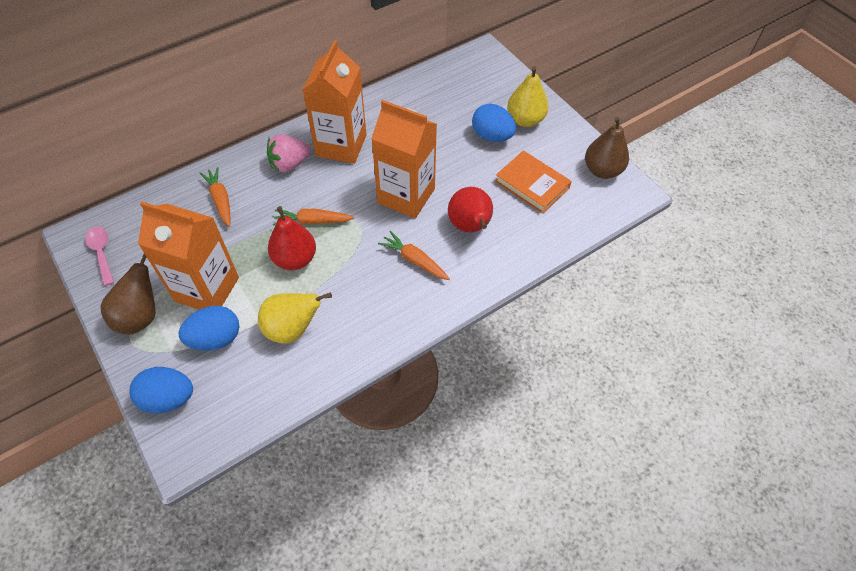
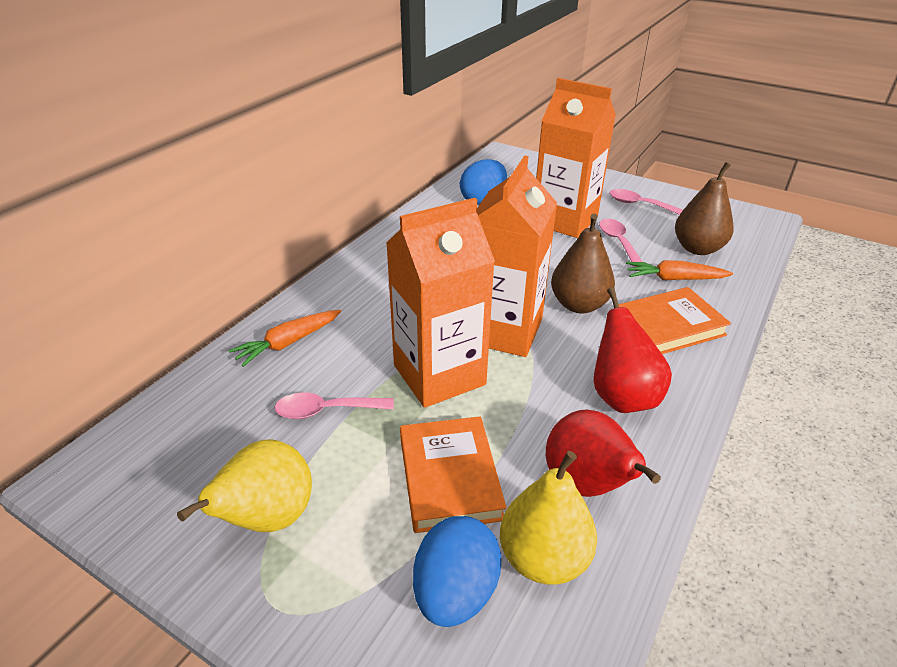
blue egg: 3 -> 2
orange book: 1 -> 2
orange carrot: 3 -> 2
pink spoon: 1 -> 3
pink strawberry: 1 -> 0

